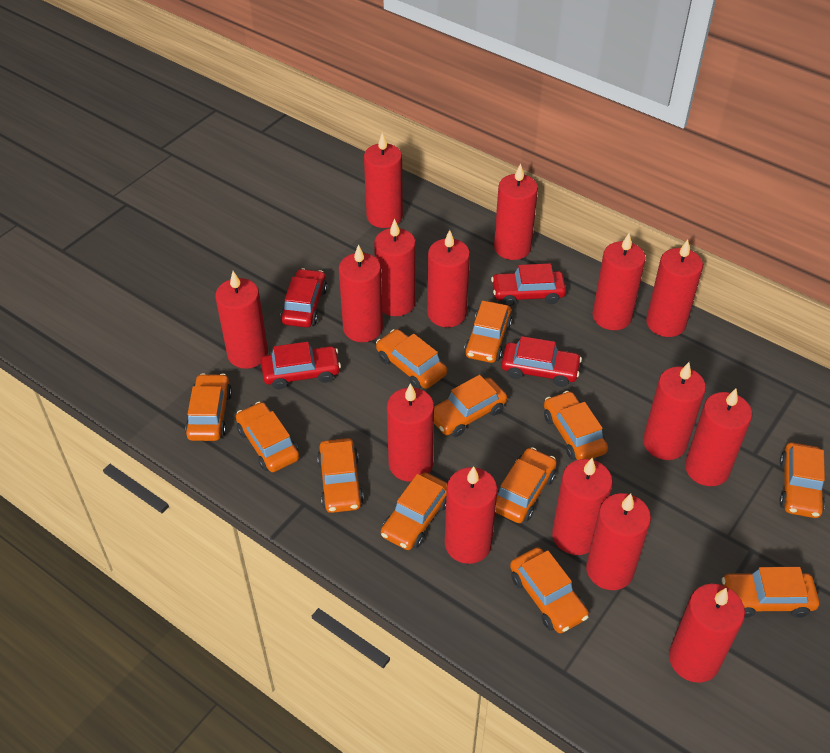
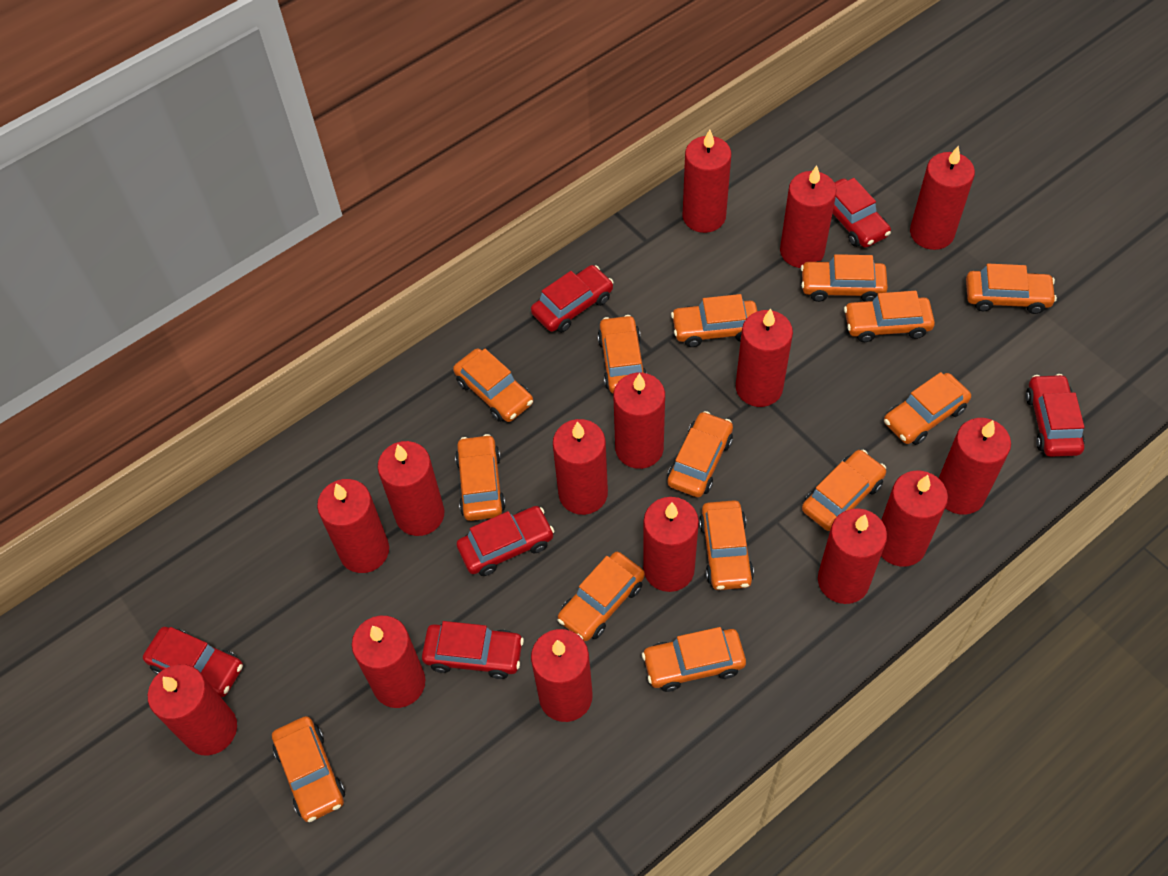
orange car: 12 -> 14
red car: 4 -> 6

